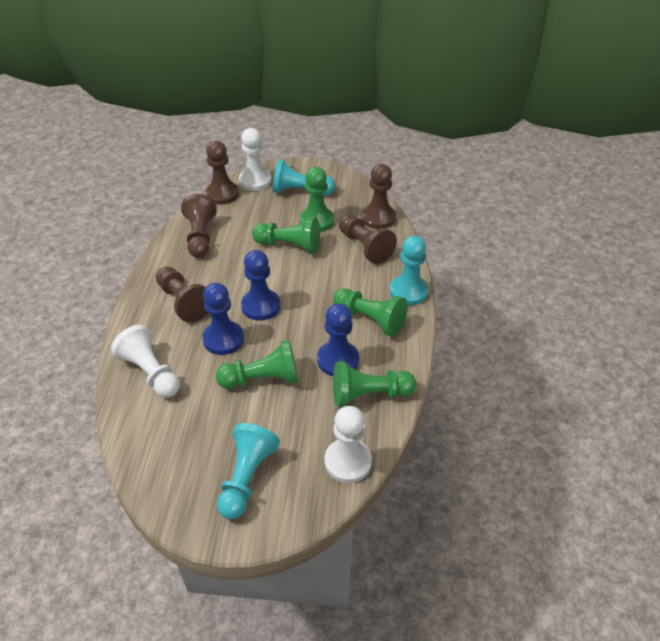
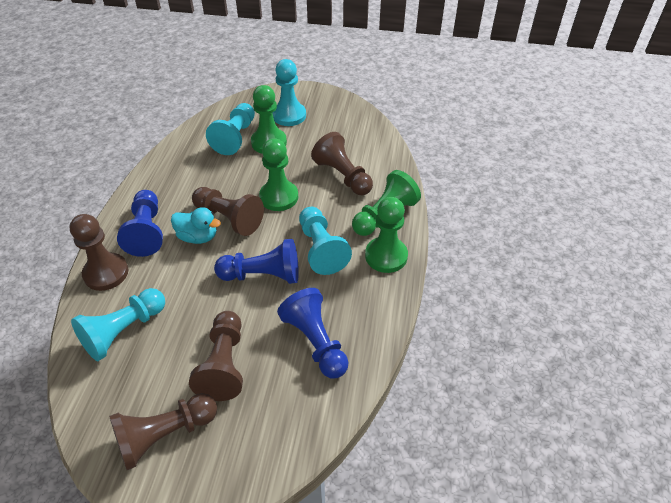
green pawn: 5 -> 4
turquoise duck: 0 -> 1
turquoise pawn: 3 -> 4
white pawn: 3 -> 0

